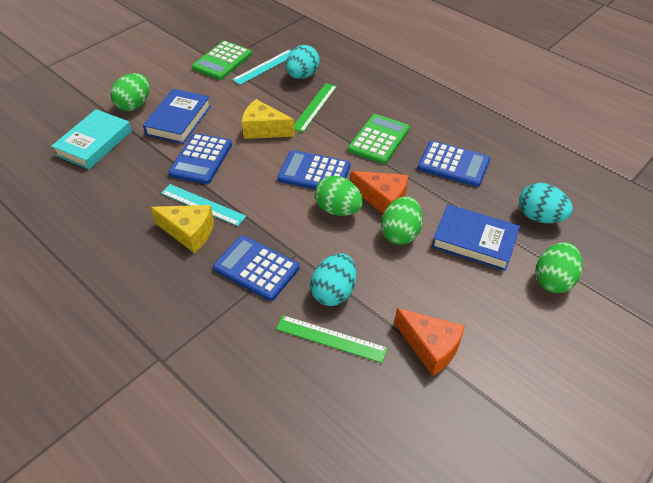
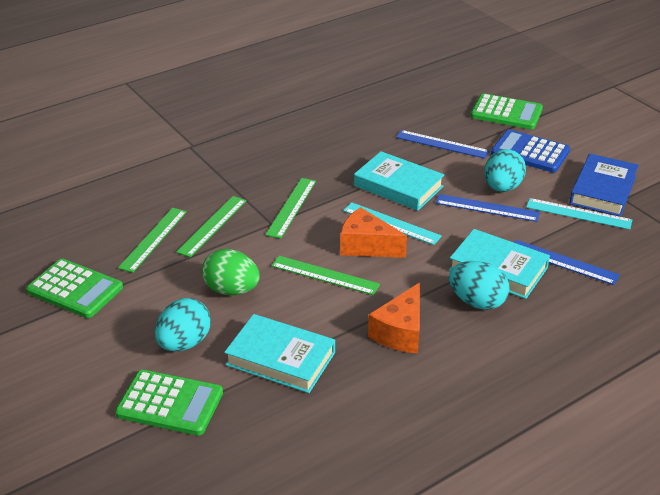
blue book: 2 -> 1
blue calculator: 4 -> 1
blue ruler: 0 -> 3
green calculator: 2 -> 3
green egg: 4 -> 1
green ruler: 2 -> 4
turquoise book: 1 -> 3
yellow cheese: 2 -> 0

